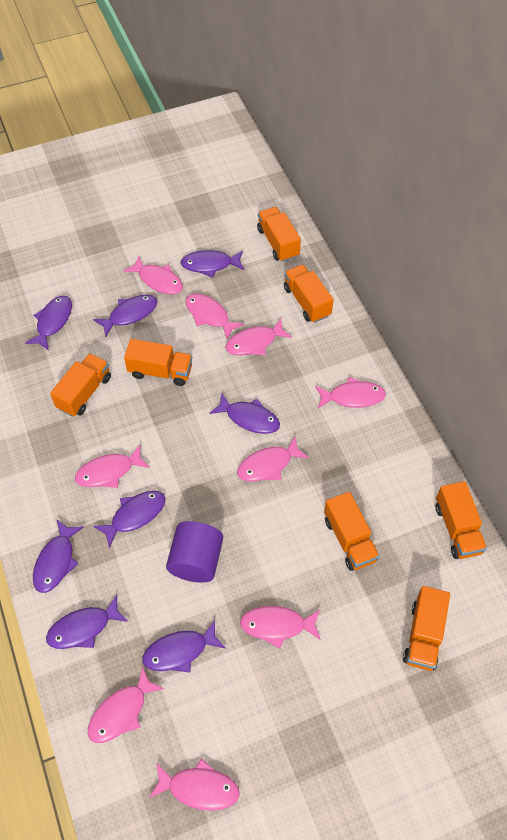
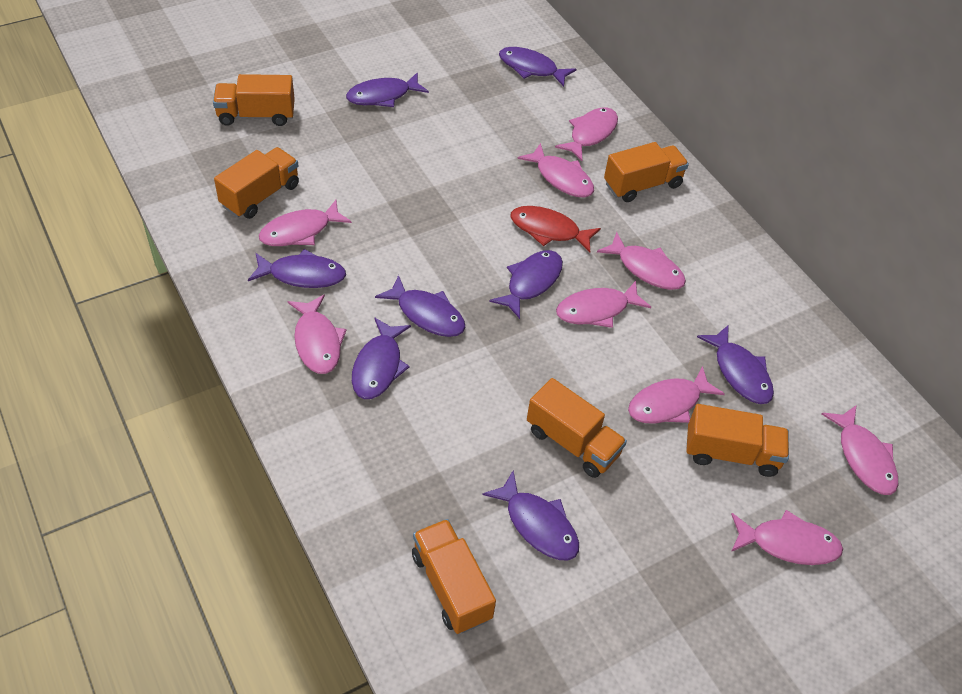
orange truck: 7 -> 6
purple cylinder: 1 -> 0
red fish: 0 -> 1

